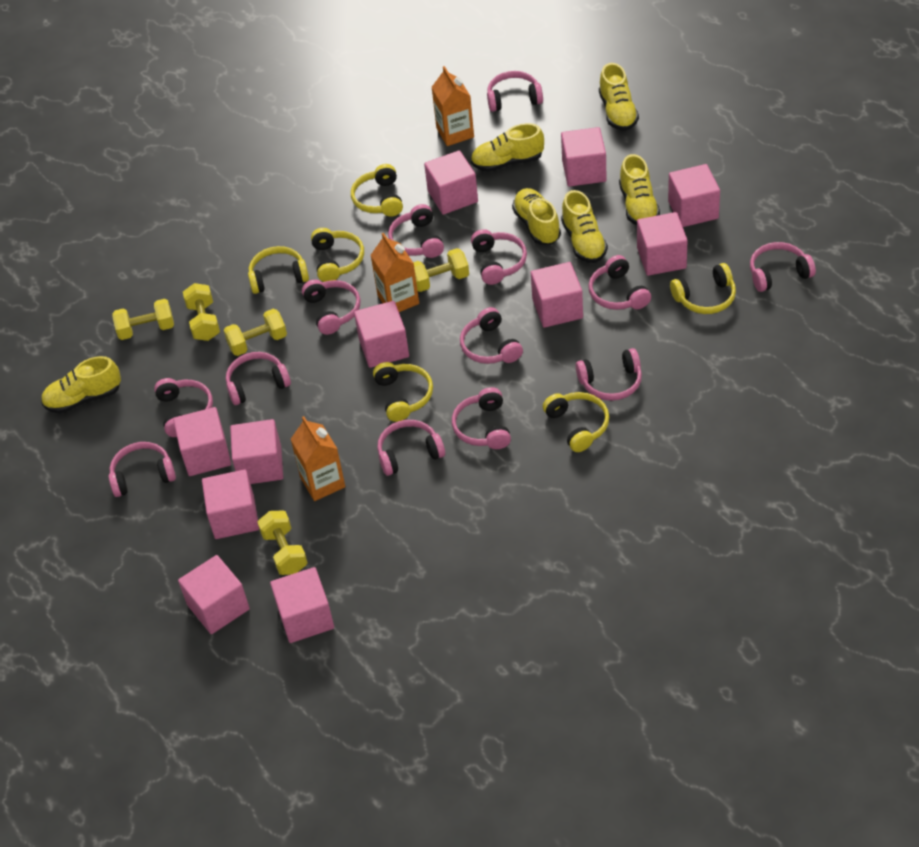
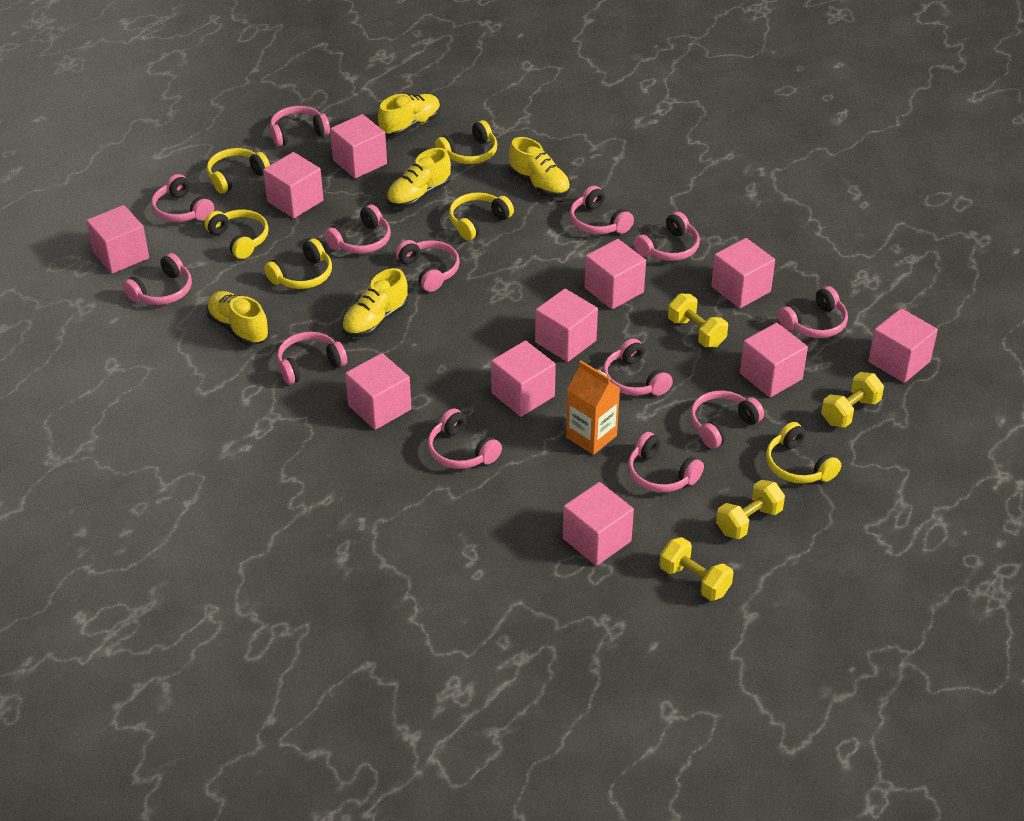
orange carton: 3 -> 1
yellow dumbbell: 5 -> 4
yellow shoe: 6 -> 5

